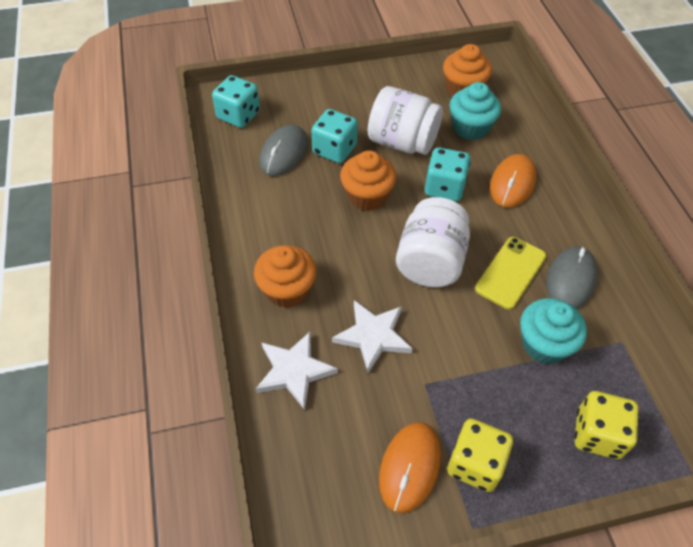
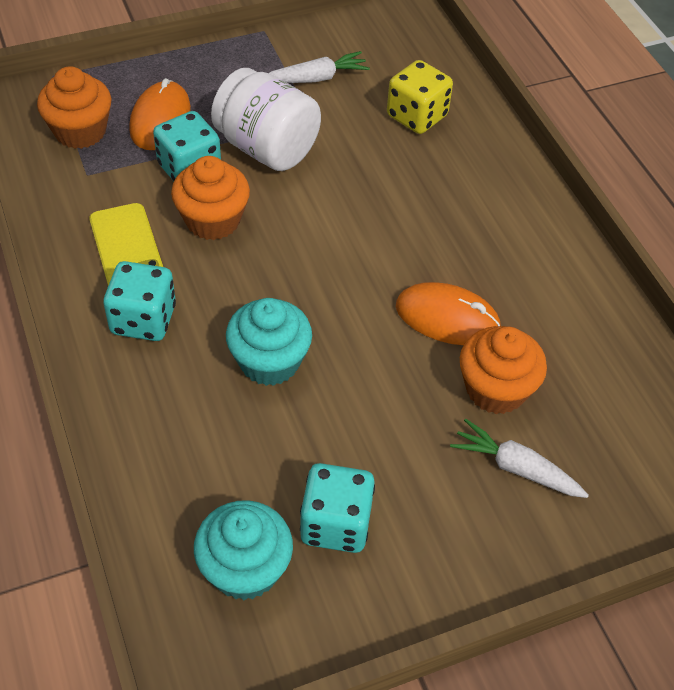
grey mouse: 2 -> 0
white carrot: 0 -> 2
white jar: 2 -> 1
white star: 2 -> 0
yellow dice: 2 -> 1

